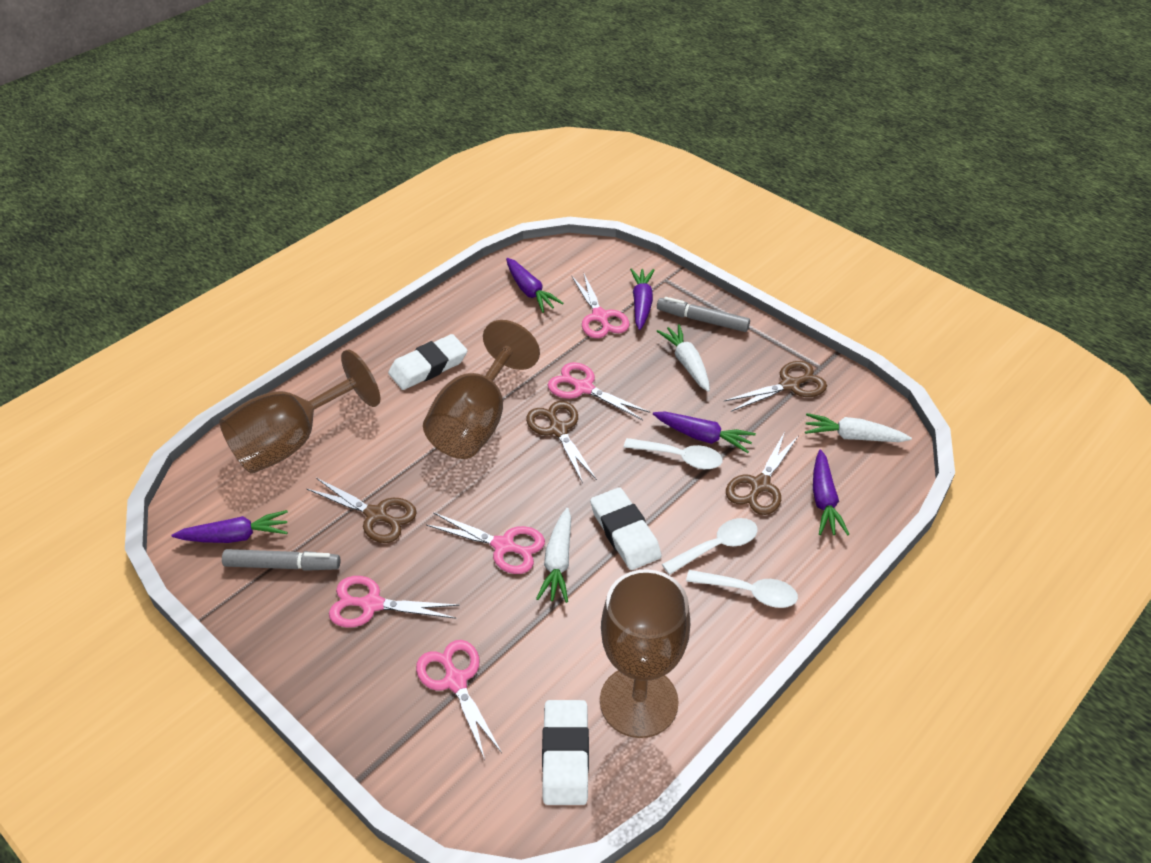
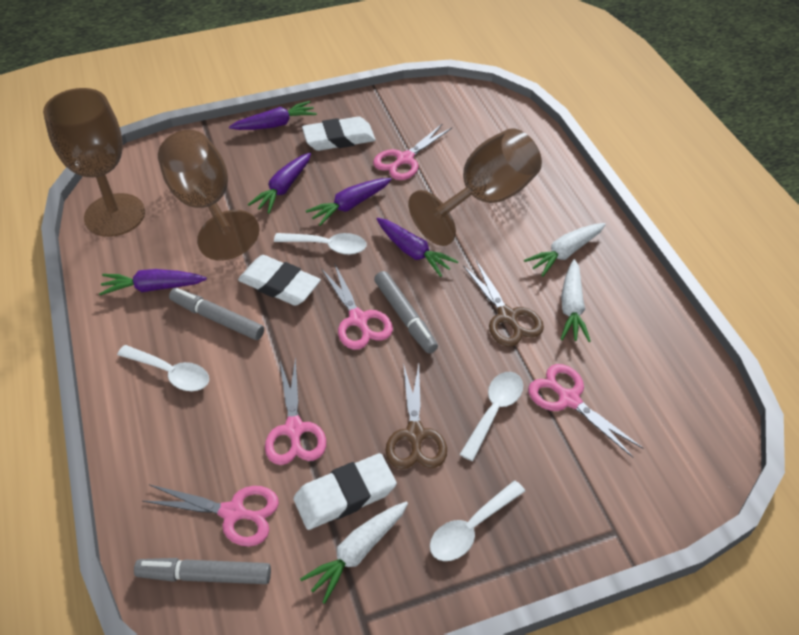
brown scissors: 4 -> 2
grey marker: 2 -> 3
white spoon: 3 -> 4

